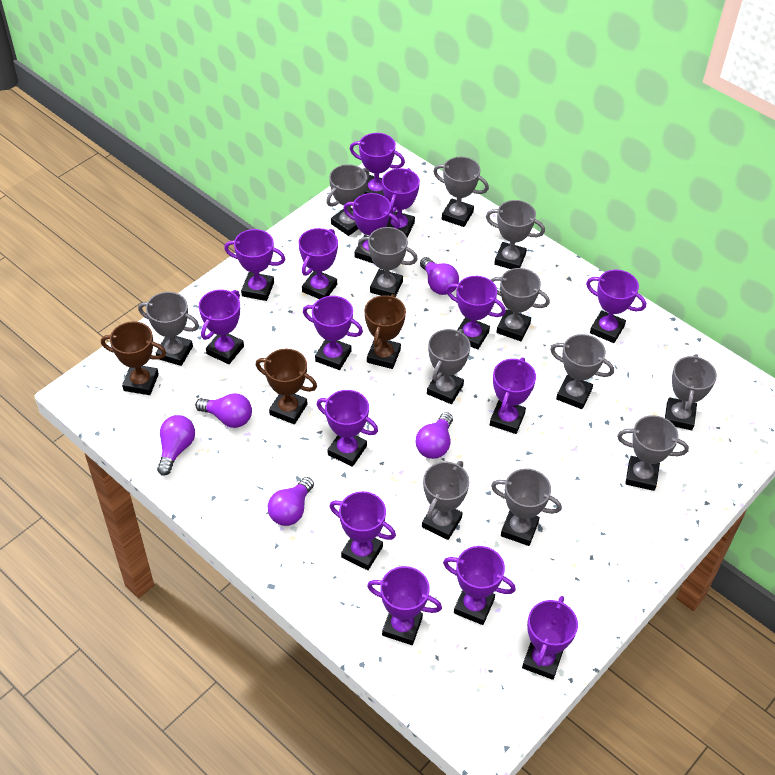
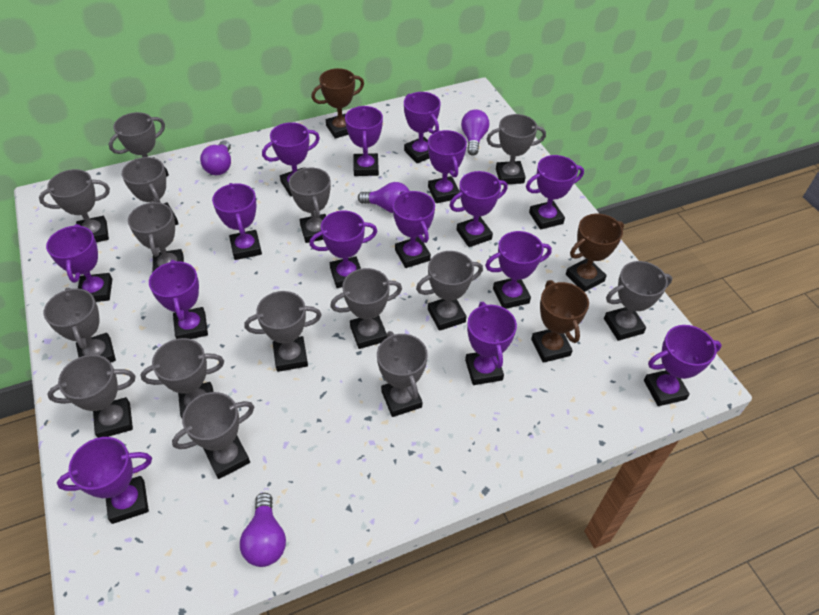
grey trophy: 12 -> 15
purple light bulb: 5 -> 4

